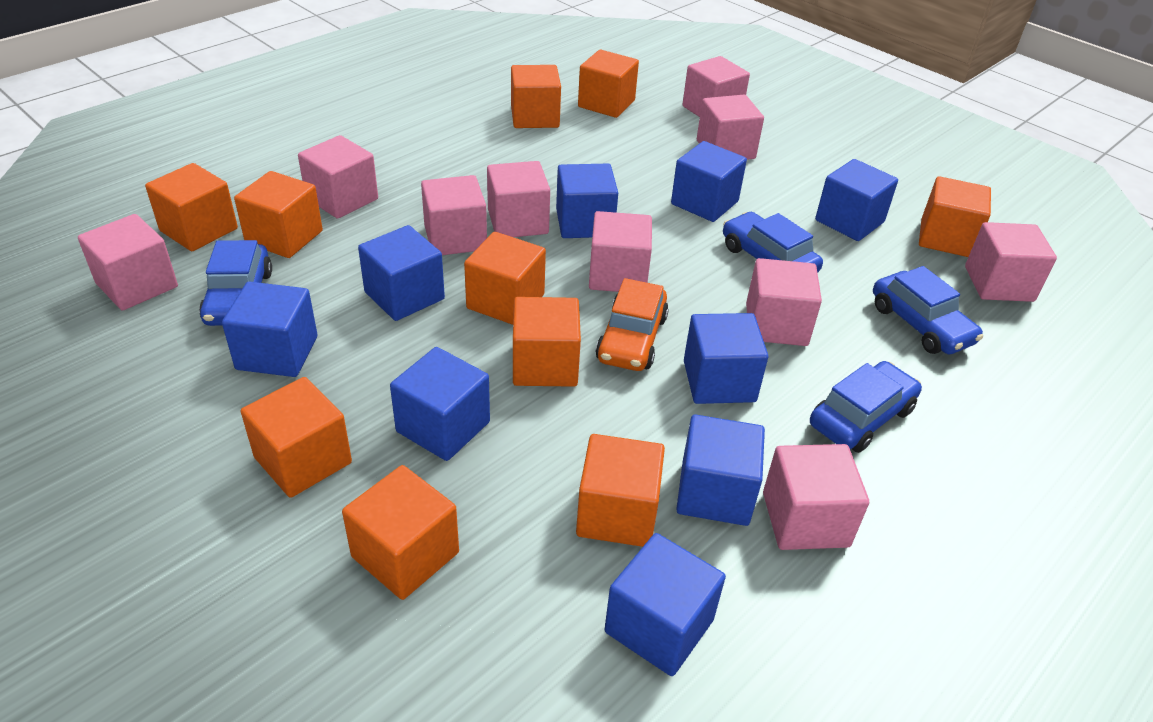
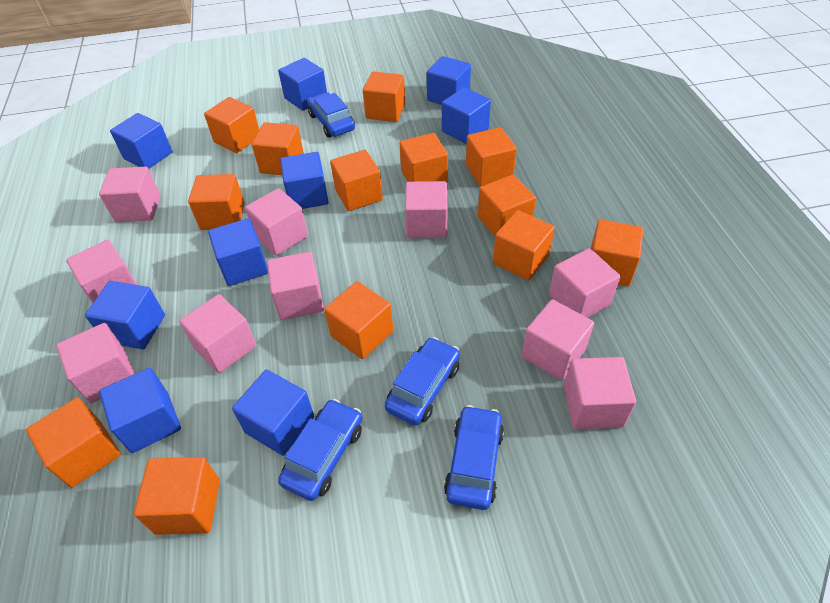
orange car: 1 -> 0
orange cube: 10 -> 13

